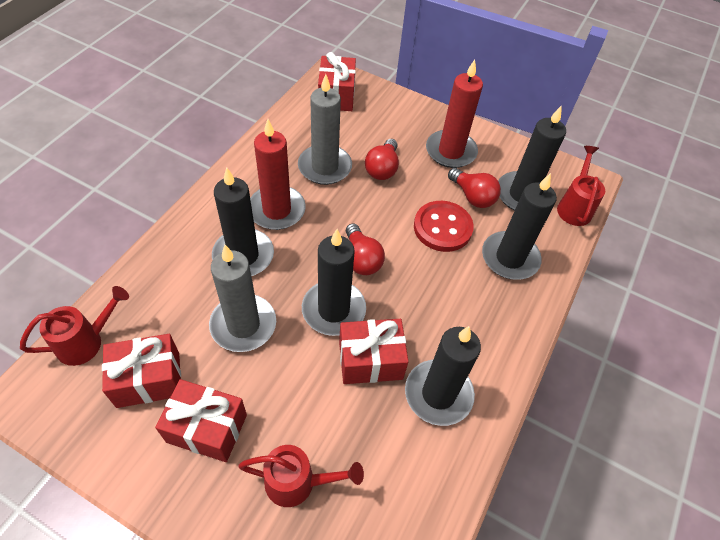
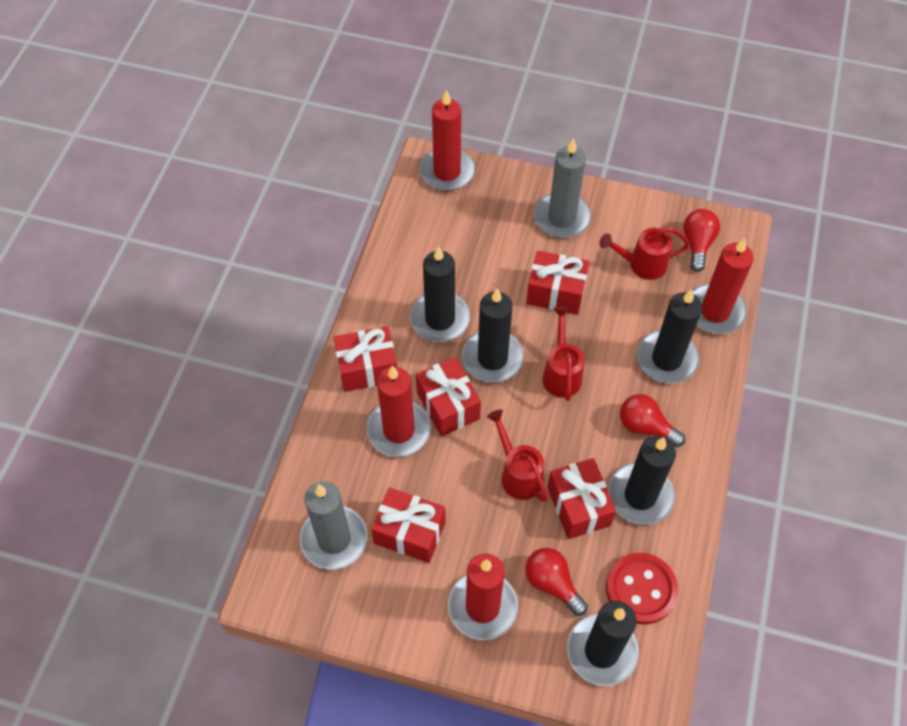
red candle: 2 -> 4
red gift: 4 -> 5

